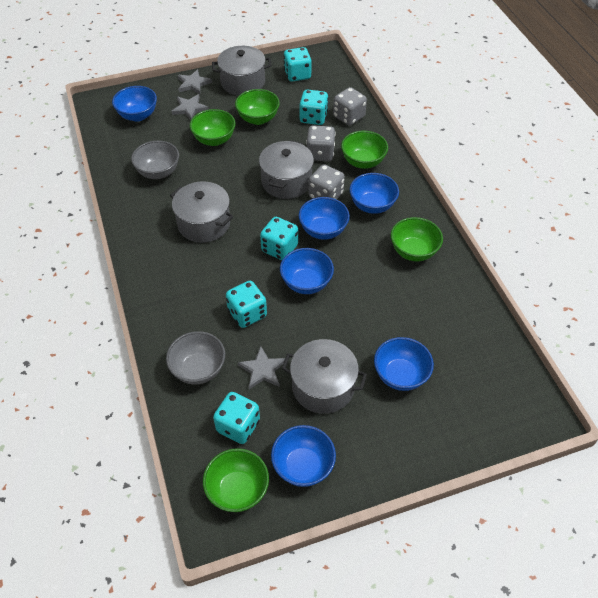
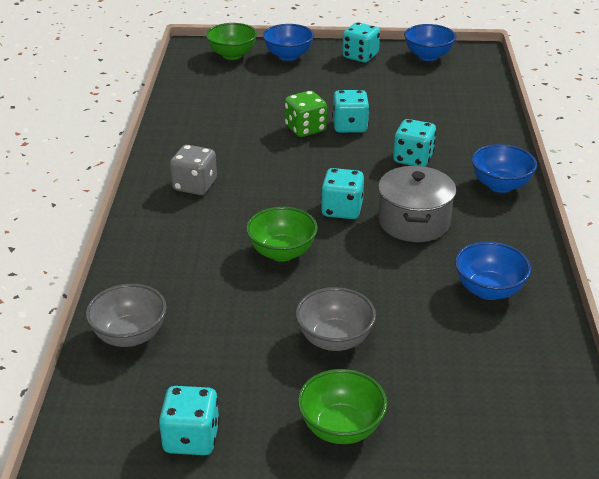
blue bowl: 6 -> 4
green bowl: 5 -> 3
green dice: 0 -> 1
grey dice: 3 -> 1
grey pot: 4 -> 1
grey star: 3 -> 0

